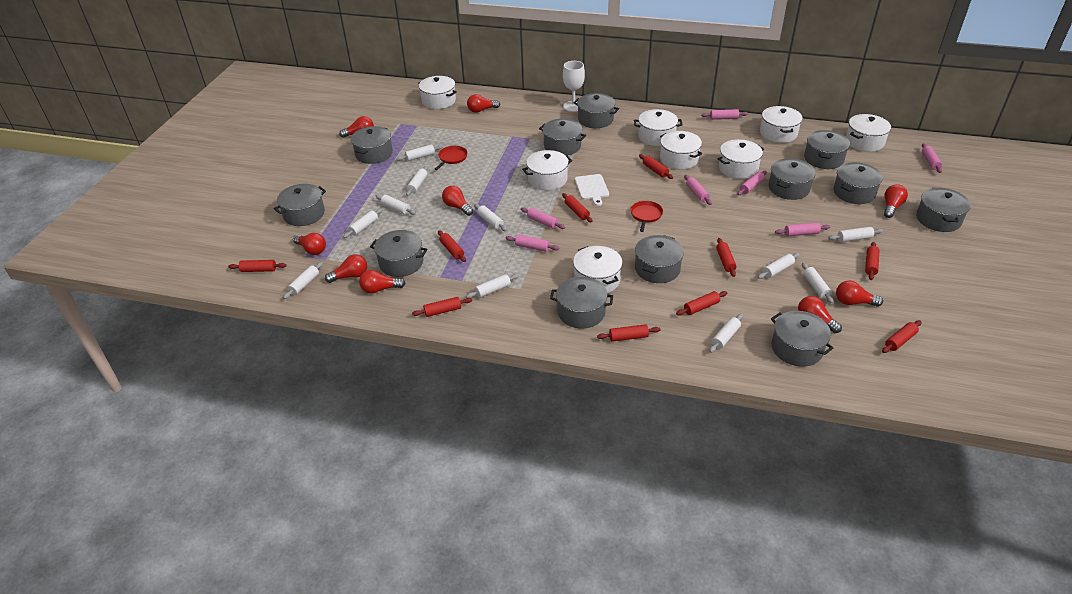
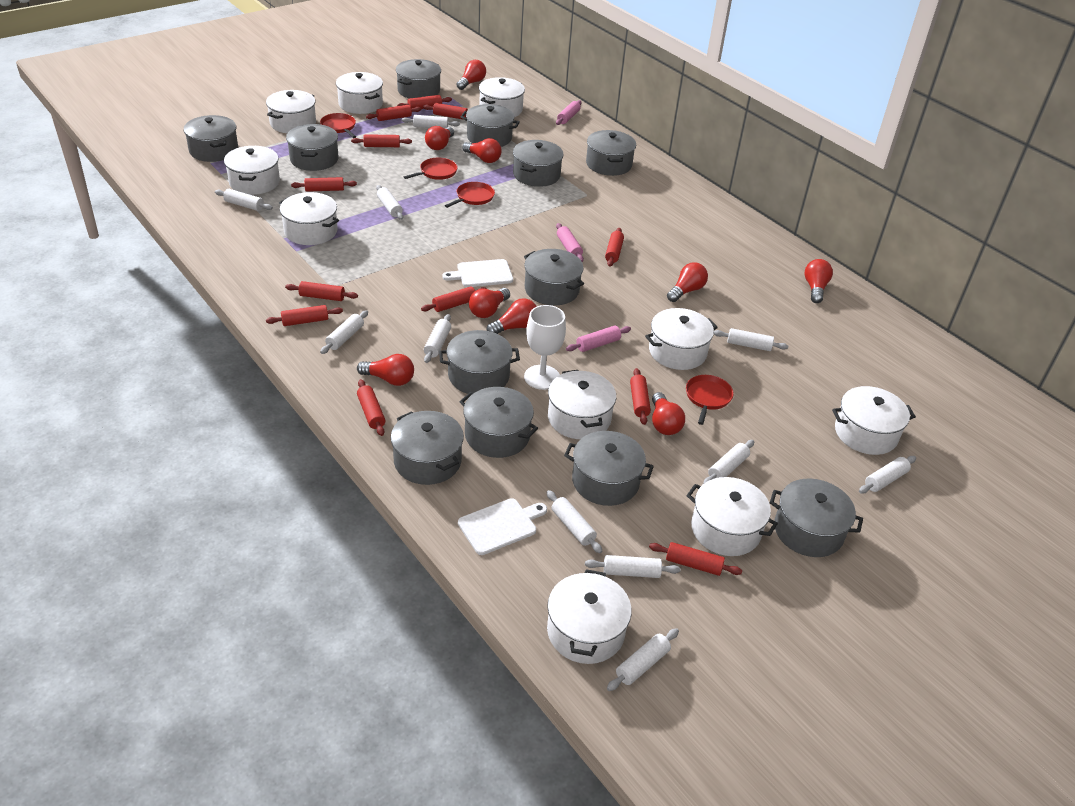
pink rolling pin: 7 -> 3
red pan: 2 -> 4
red rolling pin: 10 -> 12
white cutting board: 1 -> 2
white pot: 8 -> 10

